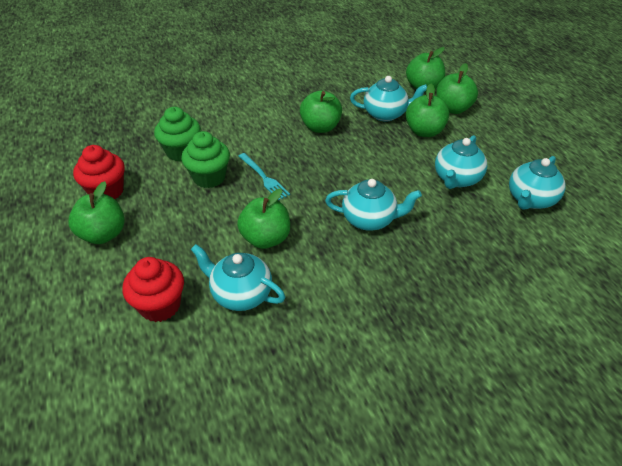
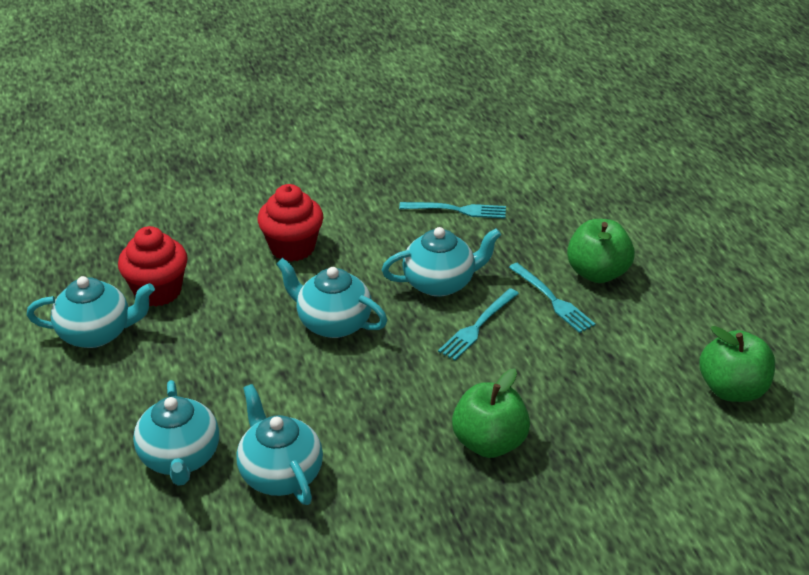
green apple: 6 -> 3
green cupcake: 2 -> 0
turquoise fork: 1 -> 3

